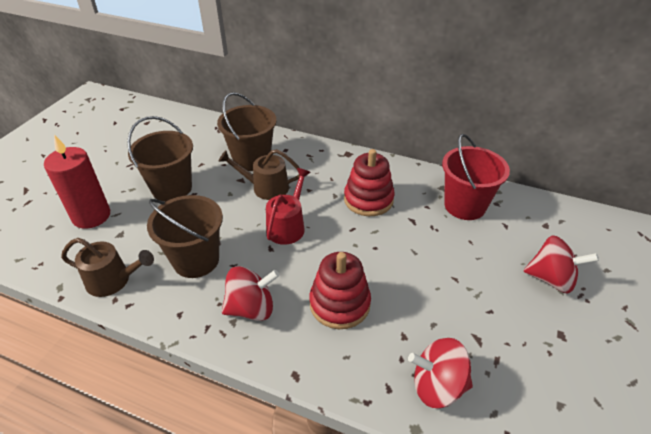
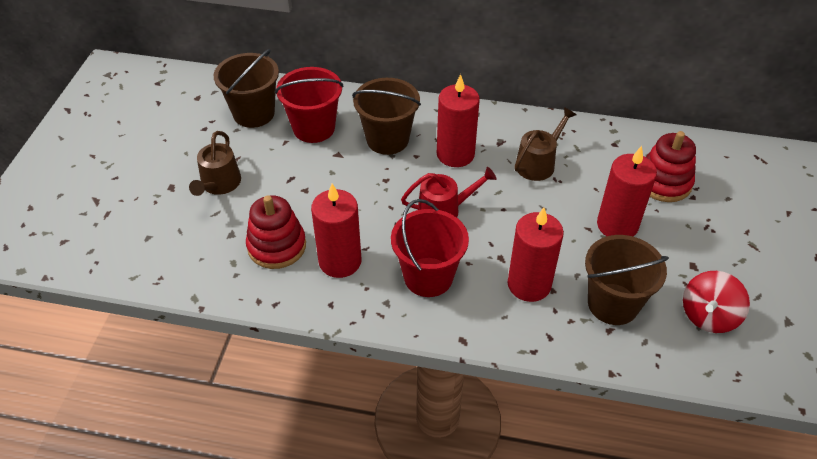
red bucket: 1 -> 2
red candle: 1 -> 4
red spinning top: 3 -> 1

